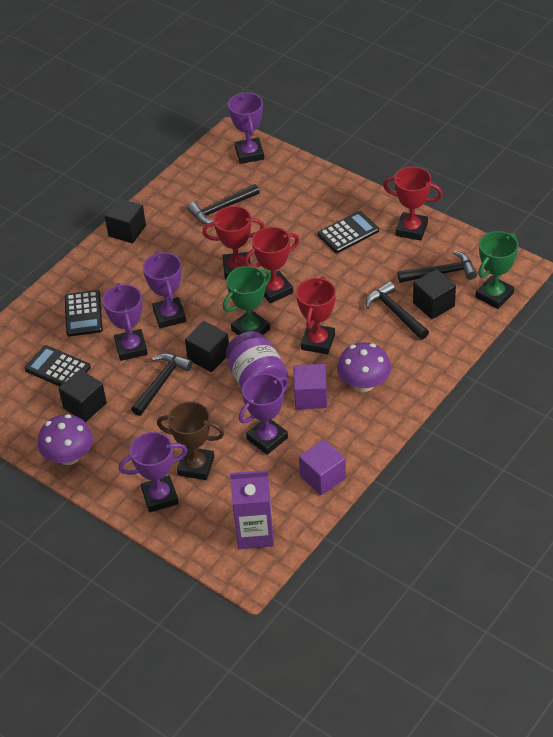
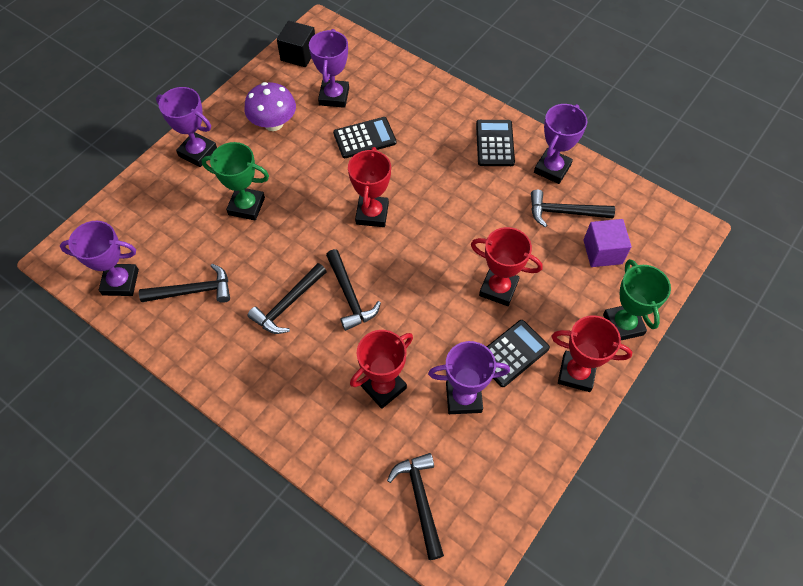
black cube: 4 -> 1
black hammer: 4 -> 5
brown trophy: 1 -> 0
purple carton: 1 -> 0
purple cube: 2 -> 1
purple jar: 1 -> 0
purple mushroom: 2 -> 1

